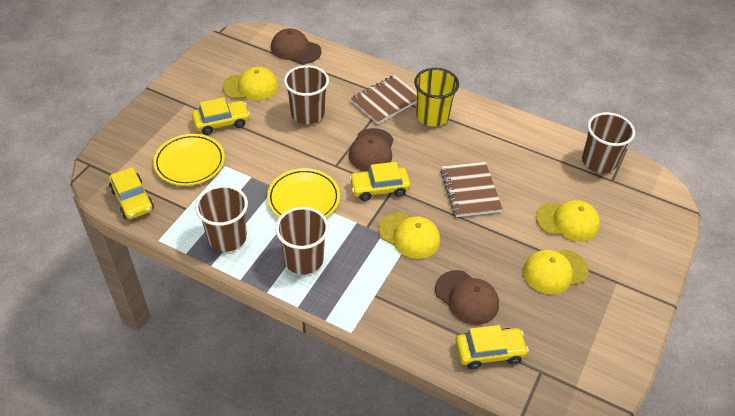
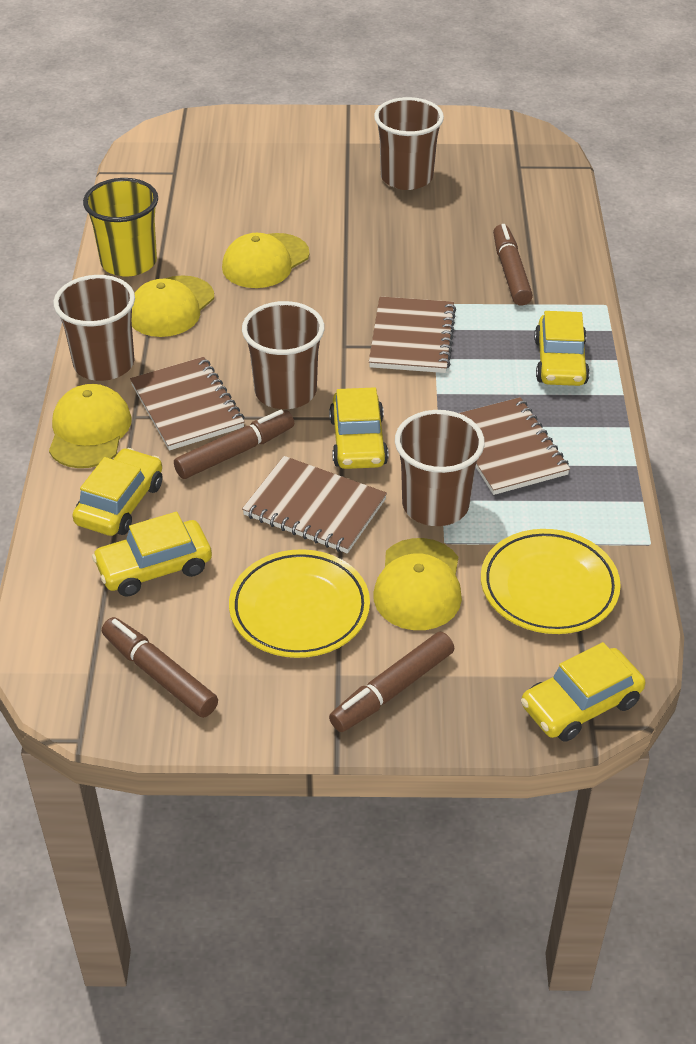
brown cap: 3 -> 0
brown marker: 0 -> 4
brown notebook: 2 -> 4
yellow car: 4 -> 5

